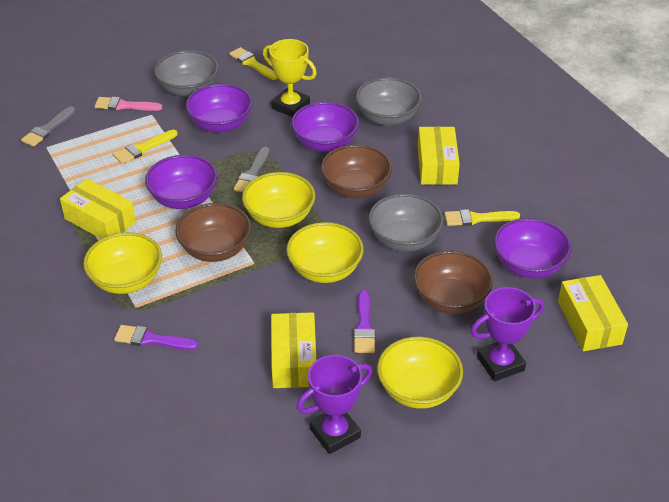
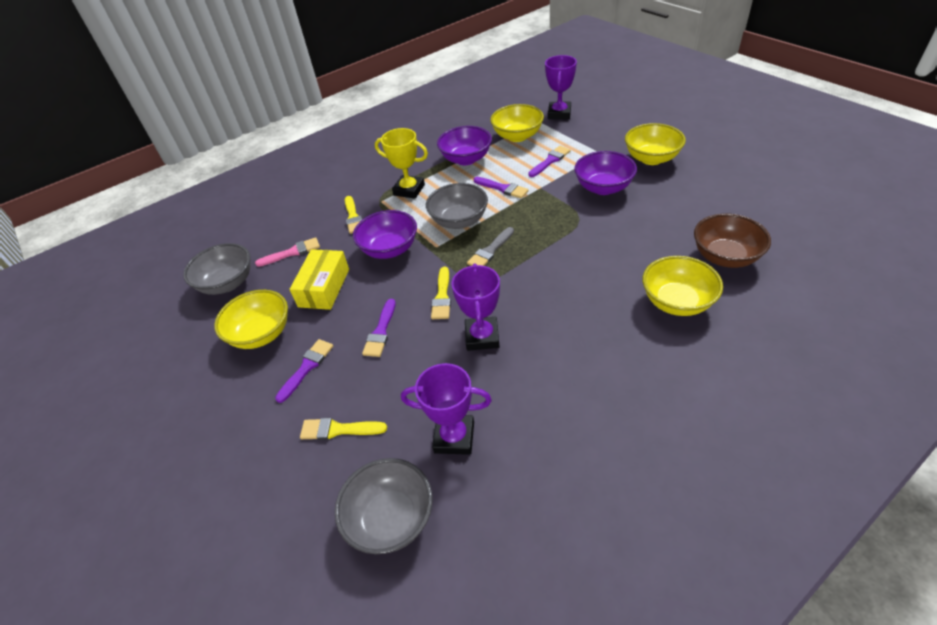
brown bowl: 3 -> 1
grey brush: 2 -> 1
purple bowl: 4 -> 3
purple brush: 2 -> 4
purple trophy: 2 -> 3
yellow box: 4 -> 1

